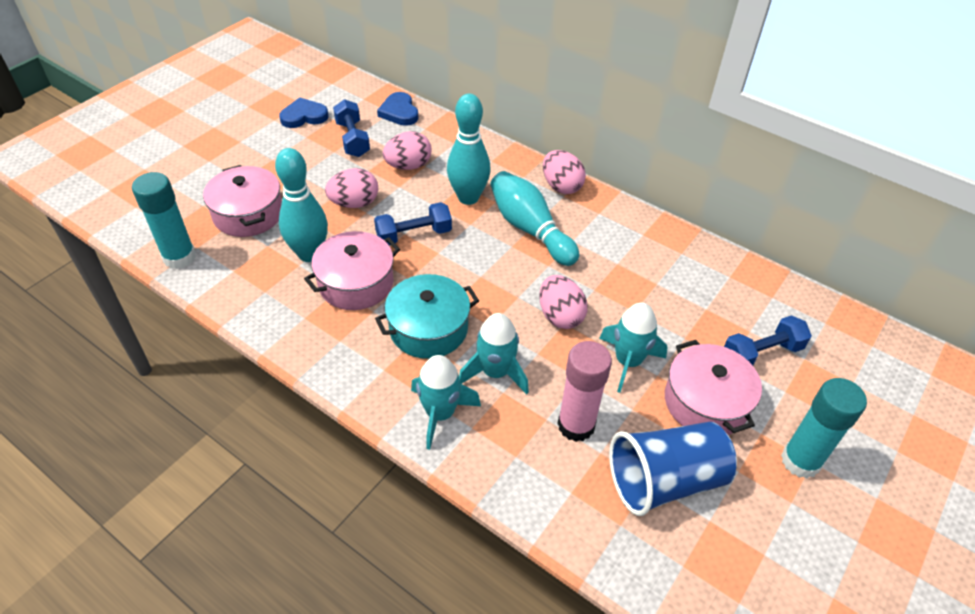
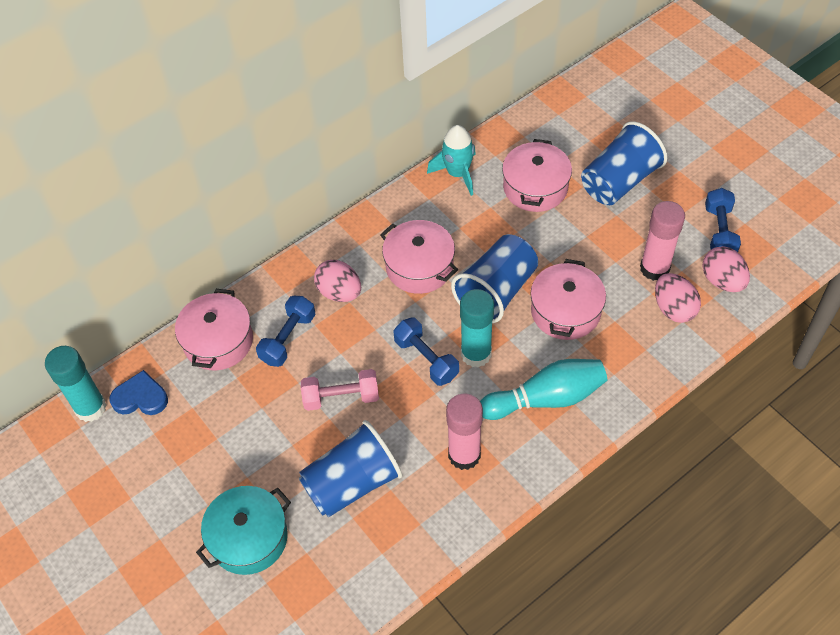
blue cup: 1 -> 3
blue heart: 2 -> 1
pink dumbbell: 0 -> 1
pink egg: 4 -> 3
pink glue stick: 1 -> 2
pink pot: 3 -> 4
turquoise bowling pin: 3 -> 1
turquoise rocket: 3 -> 1

